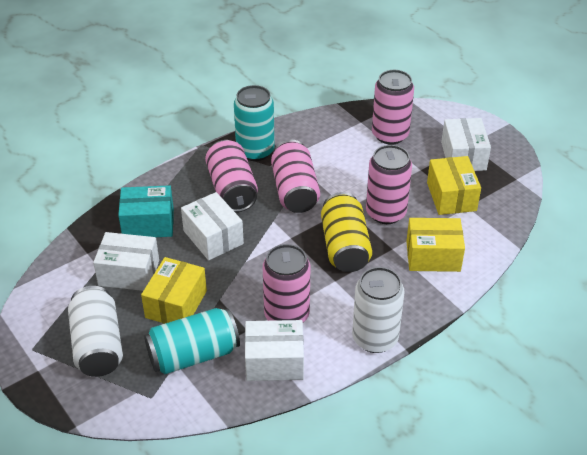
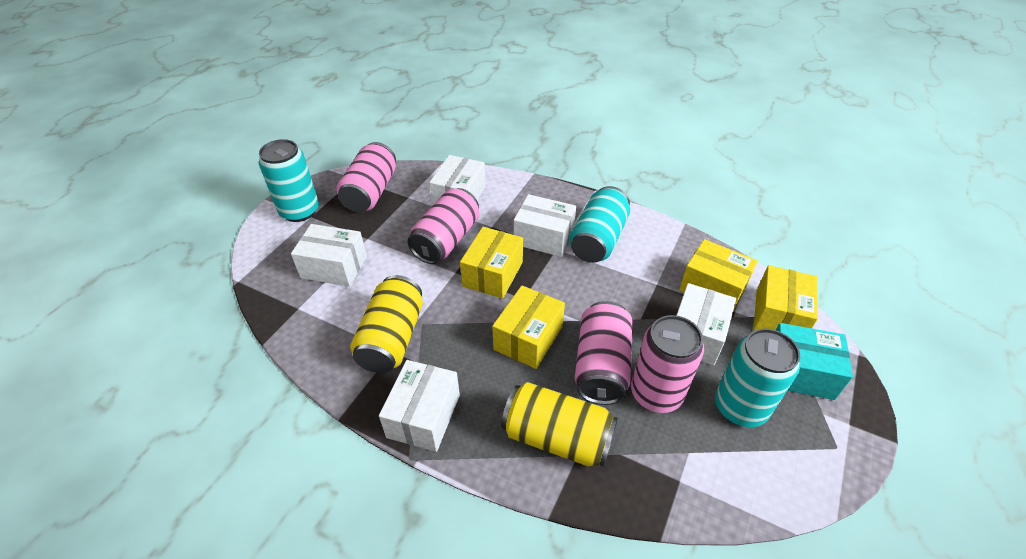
pink can: 5 -> 4
turquoise can: 2 -> 3
white box: 4 -> 5
white can: 2 -> 0
yellow box: 3 -> 4
yellow can: 1 -> 2

